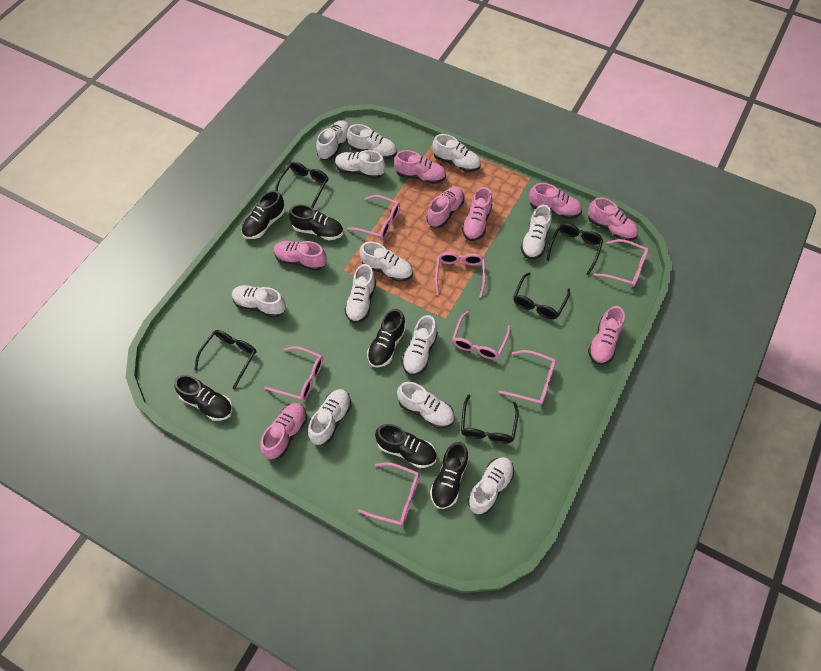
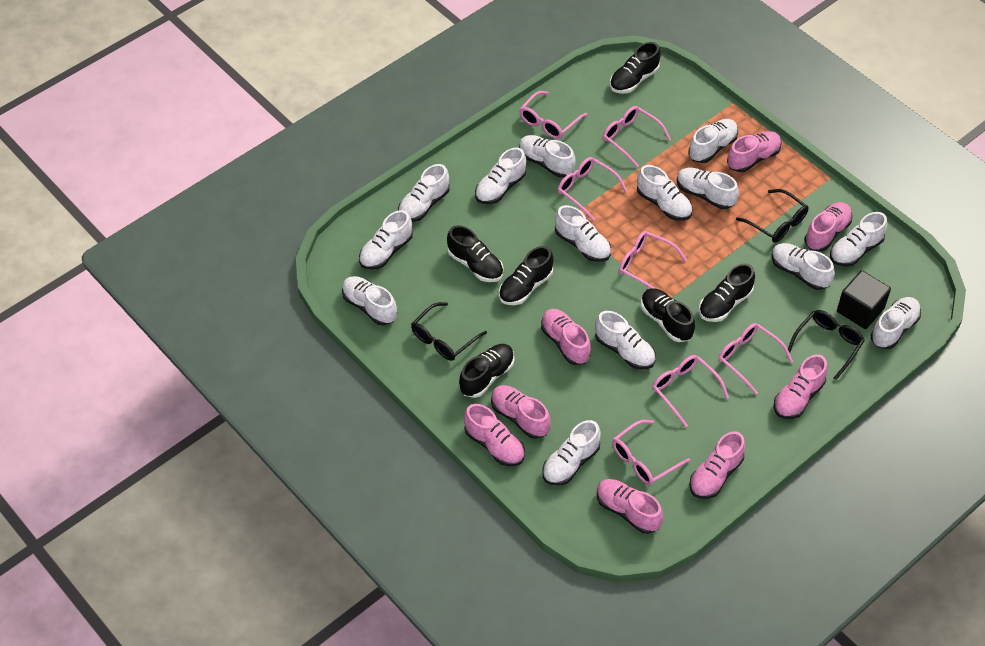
black cube: 0 -> 1
black glasses: 5 -> 3
white shoe: 12 -> 14

